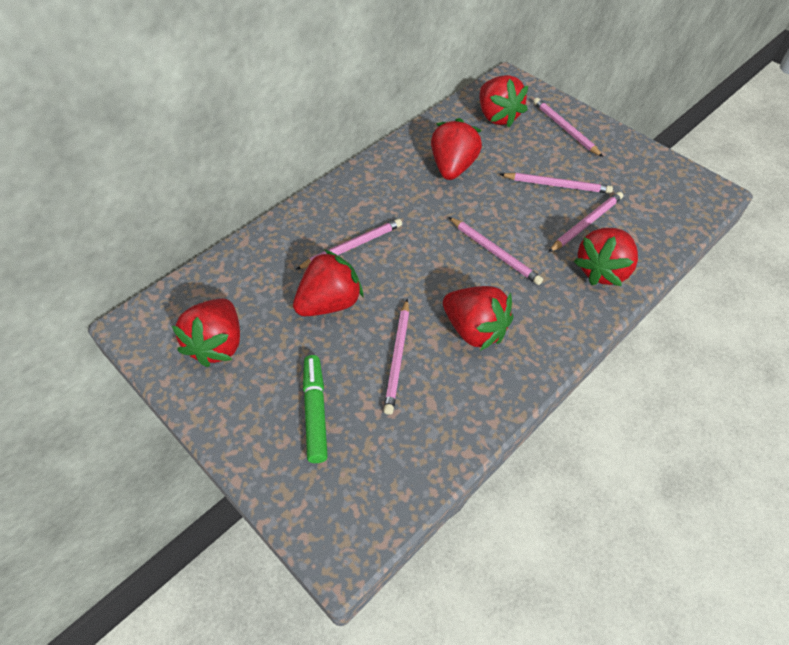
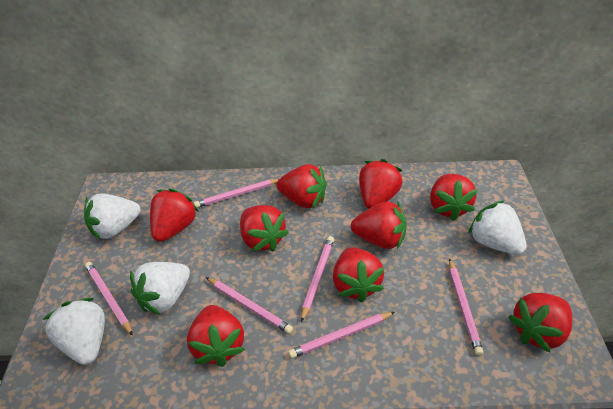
green marker: 1 -> 0
red strawberry: 6 -> 9
white strawberry: 0 -> 4

